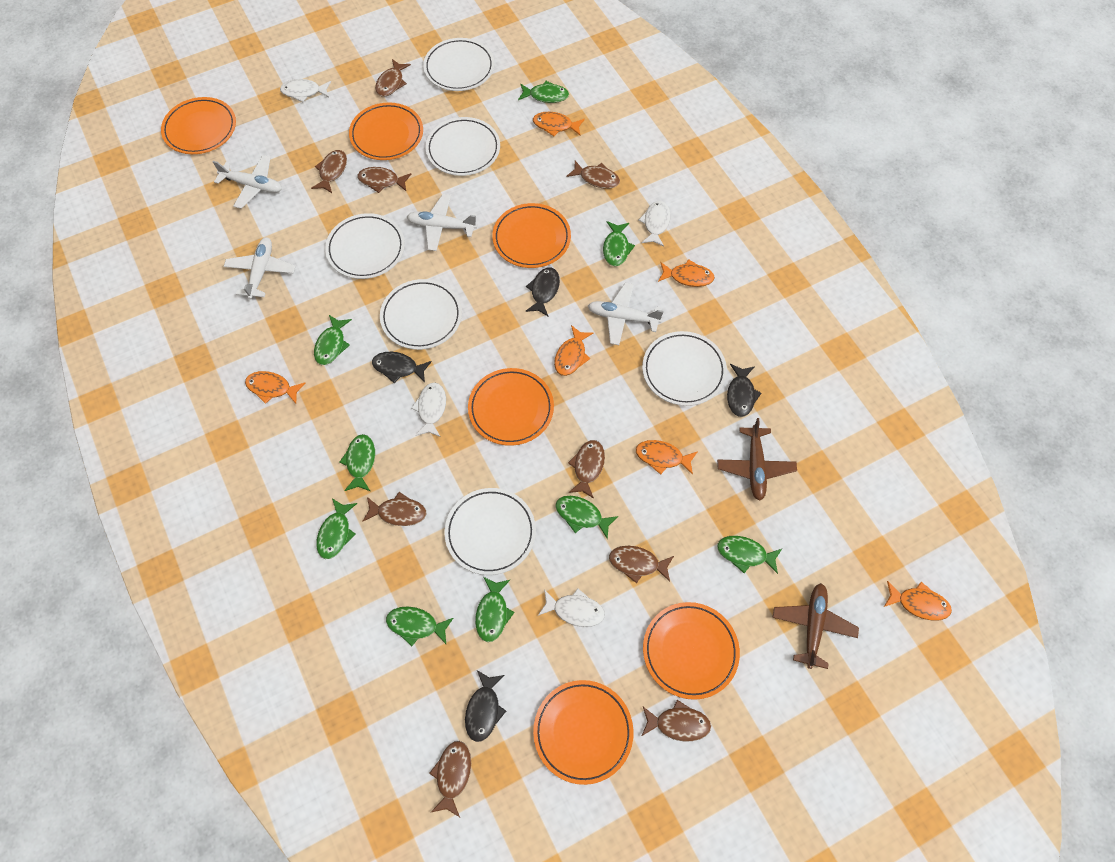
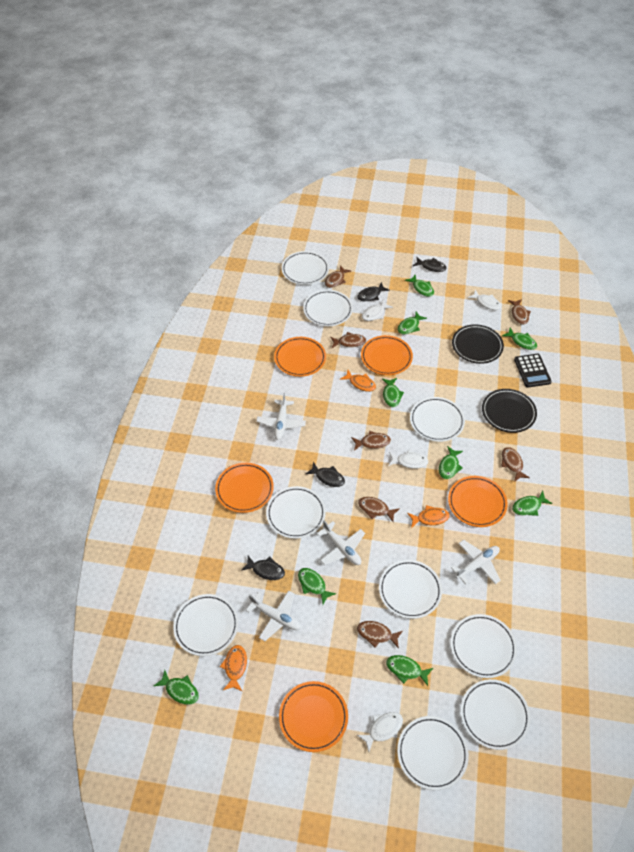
black calculator: 0 -> 1
black plate: 0 -> 2
brown fish: 9 -> 7
brown plane: 2 -> 0
orange fish: 6 -> 3
orange plate: 6 -> 5
white plate: 6 -> 9

